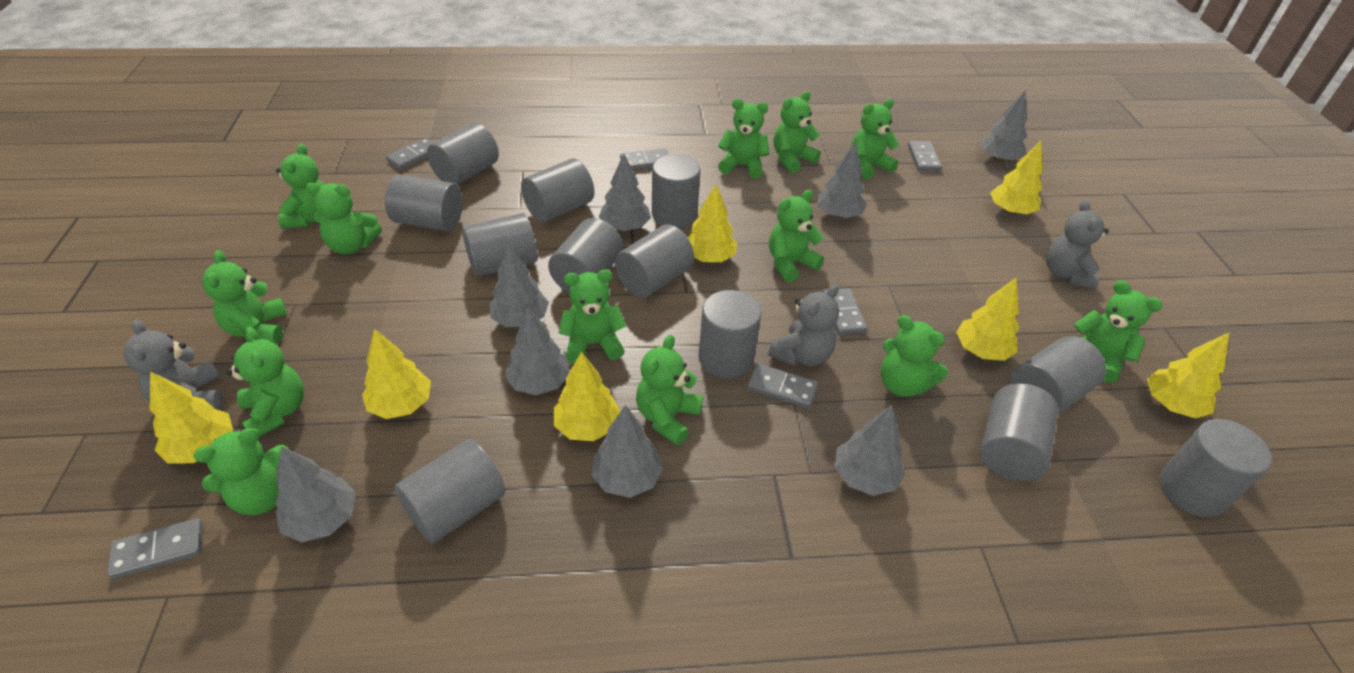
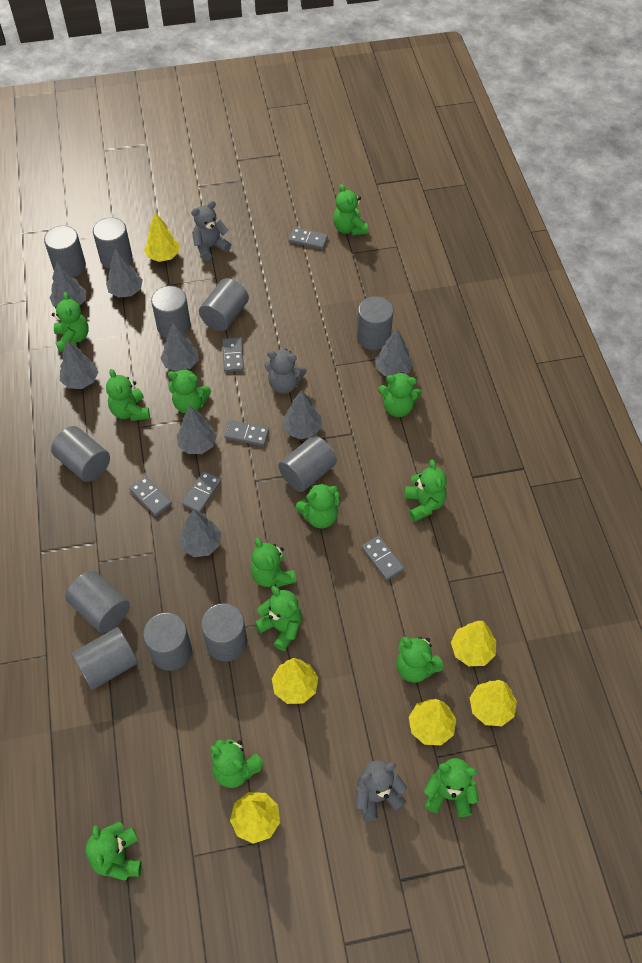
grey cylinder: 12 -> 11
yellow tree: 7 -> 6

